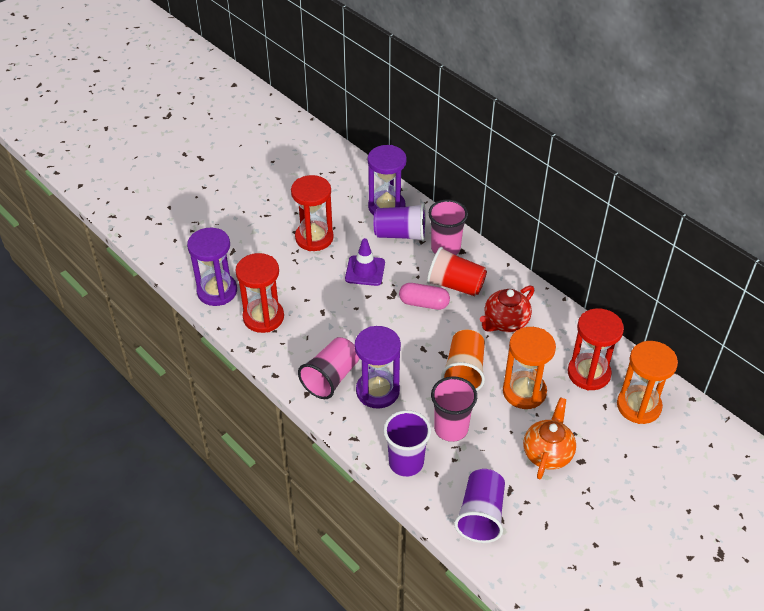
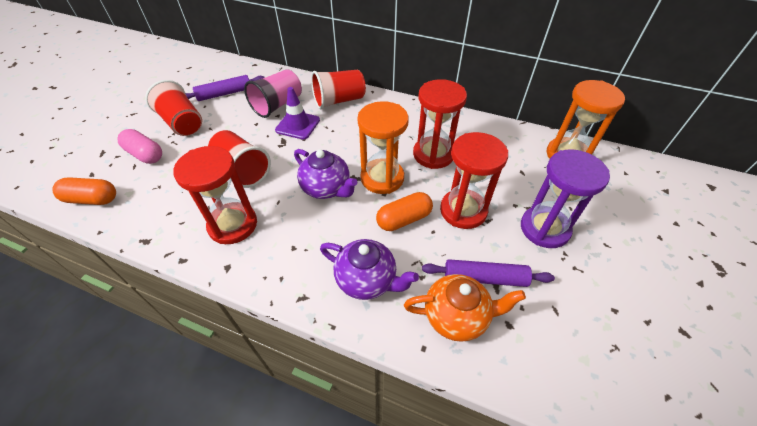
orange capsule: 0 -> 2
orange cup: 1 -> 0
pink cup: 3 -> 1
purple cup: 3 -> 0
purple hourglass: 3 -> 1
purple rolling pin: 0 -> 2
purple teapot: 0 -> 2
red cup: 1 -> 3
red teapot: 1 -> 0

